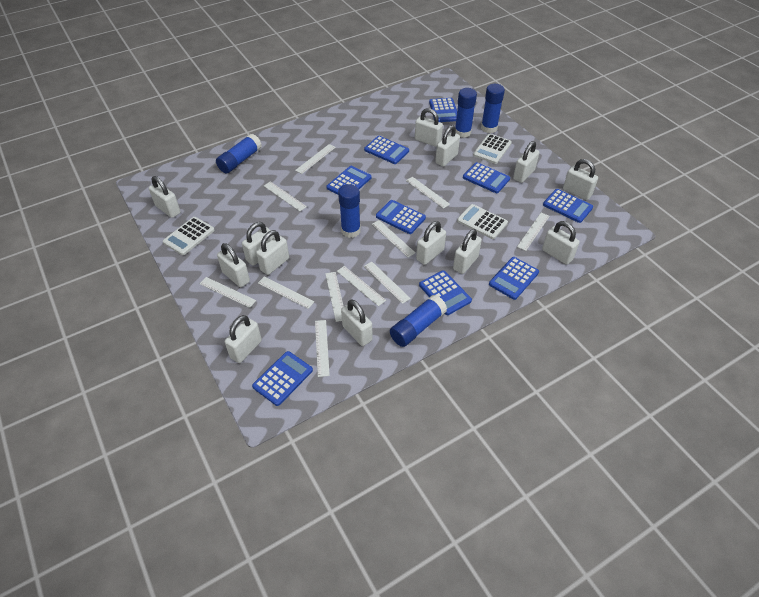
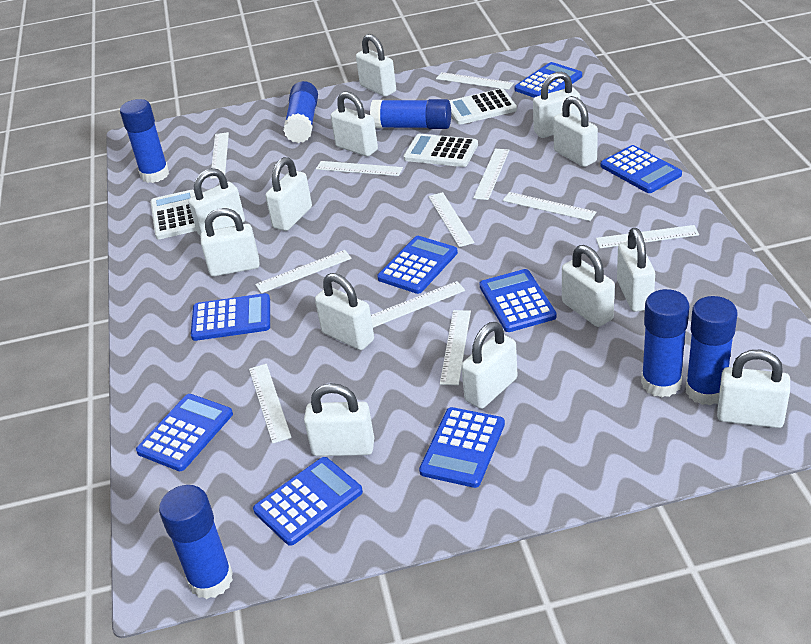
blue calculator: 9 -> 8
blue glue stick: 5 -> 6

